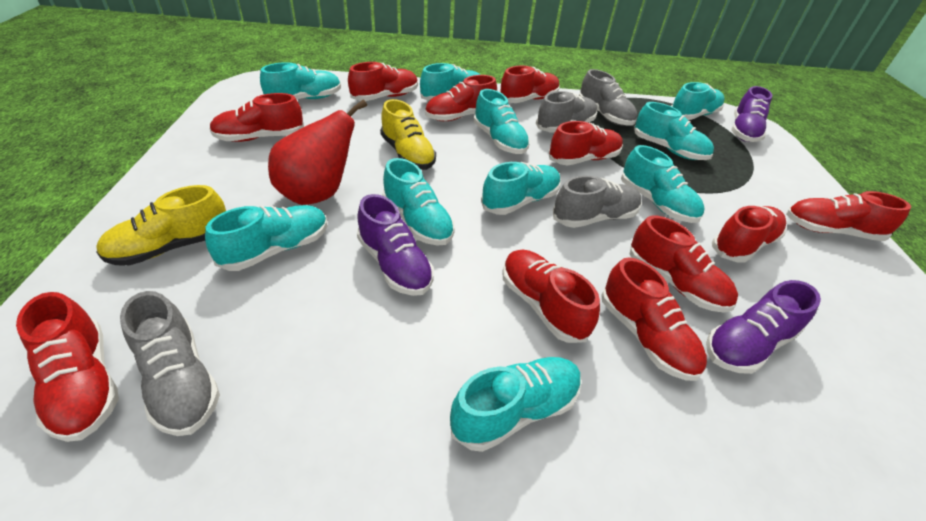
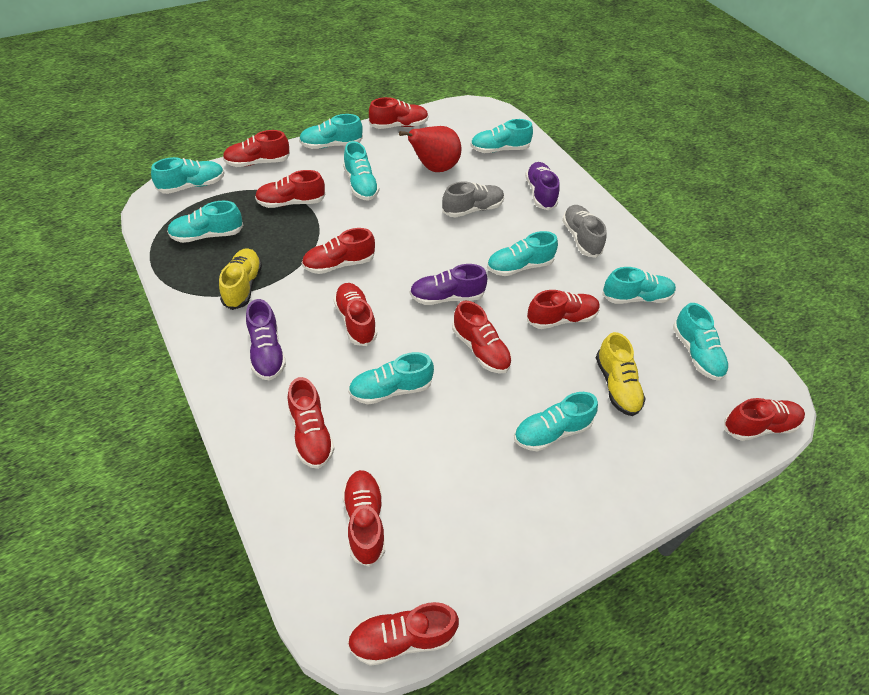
grey shoe: 4 -> 2

